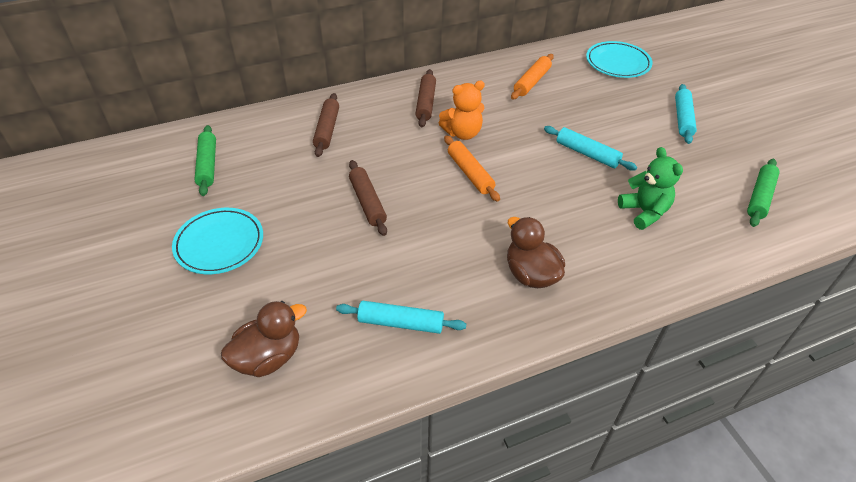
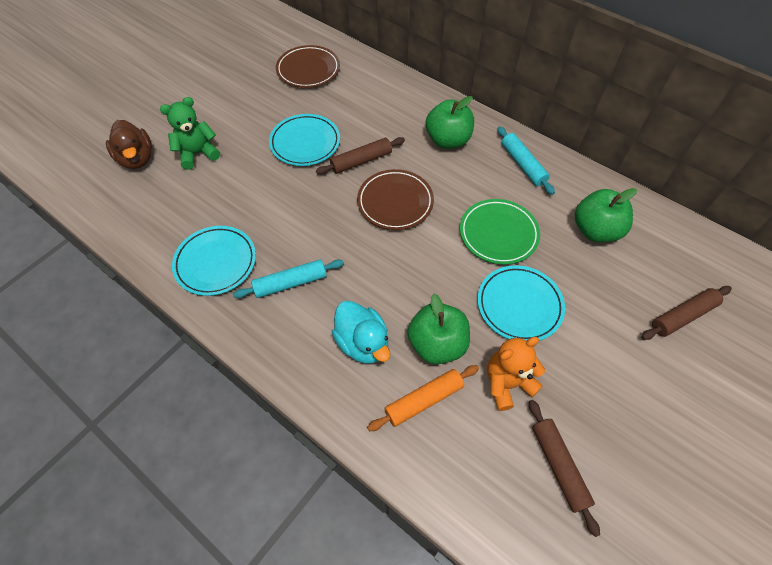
brown duck: 2 -> 1
brown plate: 0 -> 2
green apple: 0 -> 3
green plate: 0 -> 1
green rolling pin: 2 -> 0
orange rolling pin: 2 -> 1
turquoise duck: 0 -> 1
turquoise plate: 2 -> 3
turquoise rolling pin: 3 -> 2

